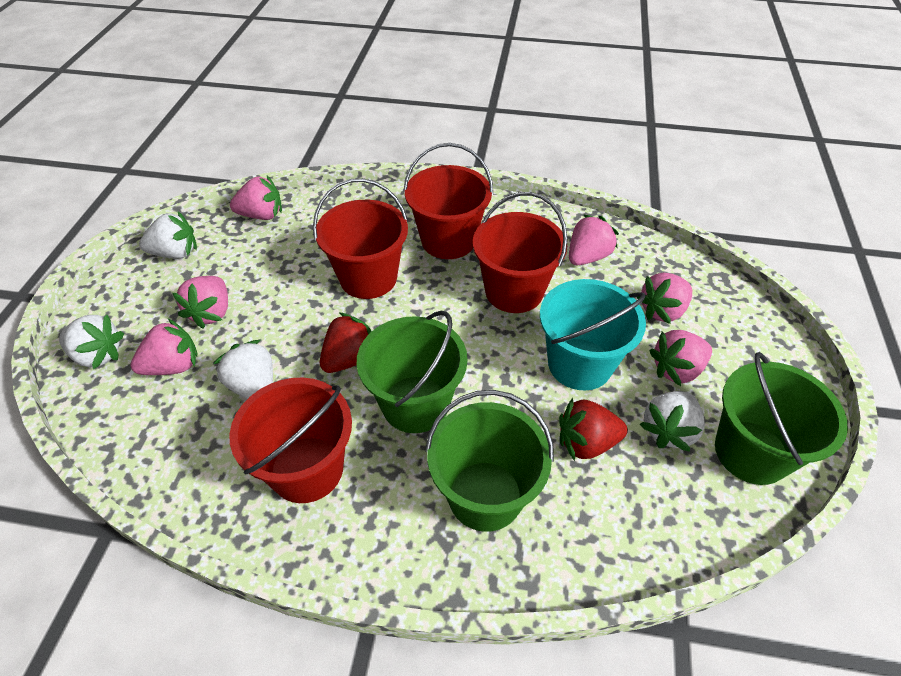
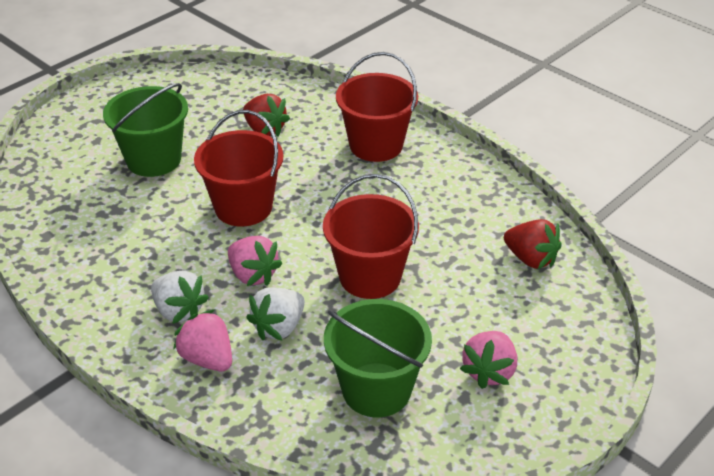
green bucket: 3 -> 2
pink strawberry: 6 -> 3
red bucket: 4 -> 3
turquoise bucket: 1 -> 0
white strawberry: 4 -> 2

